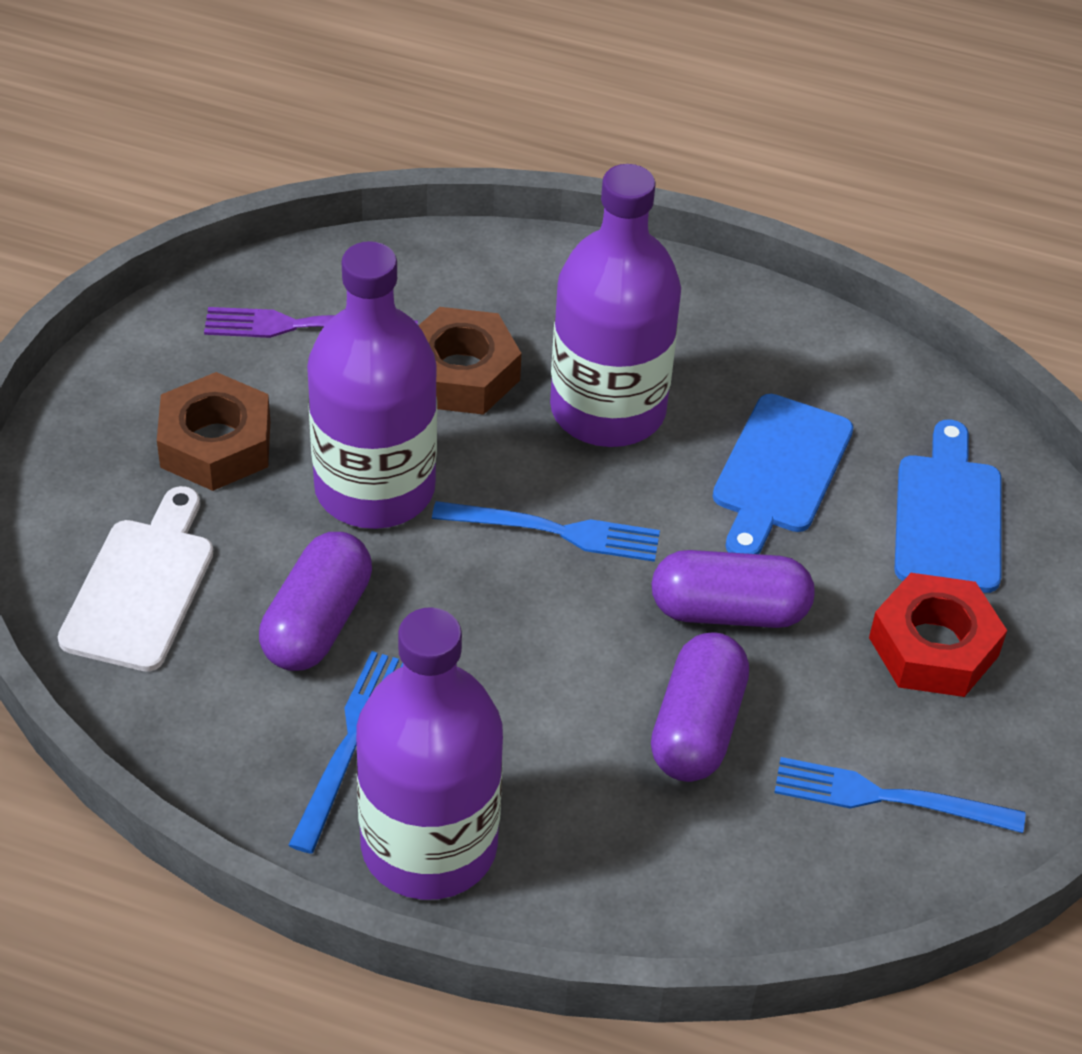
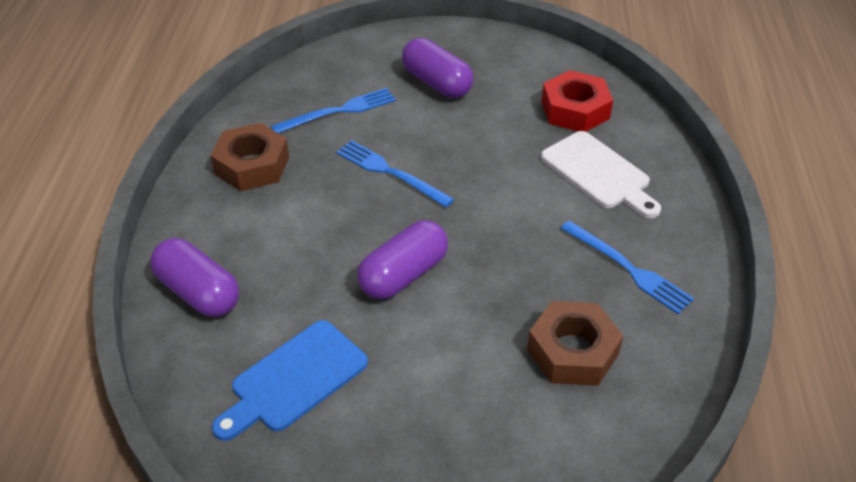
blue cutting board: 2 -> 1
purple bottle: 3 -> 0
purple fork: 1 -> 0

